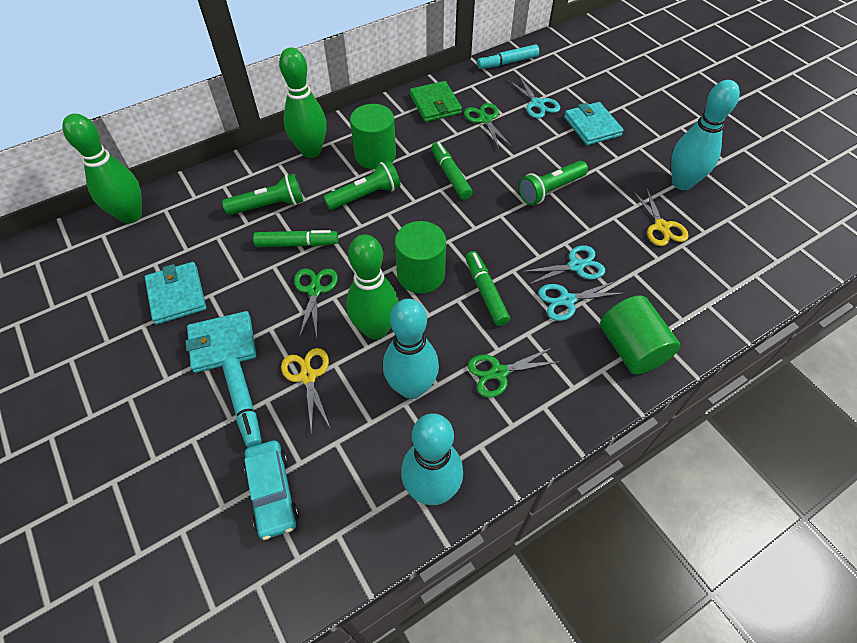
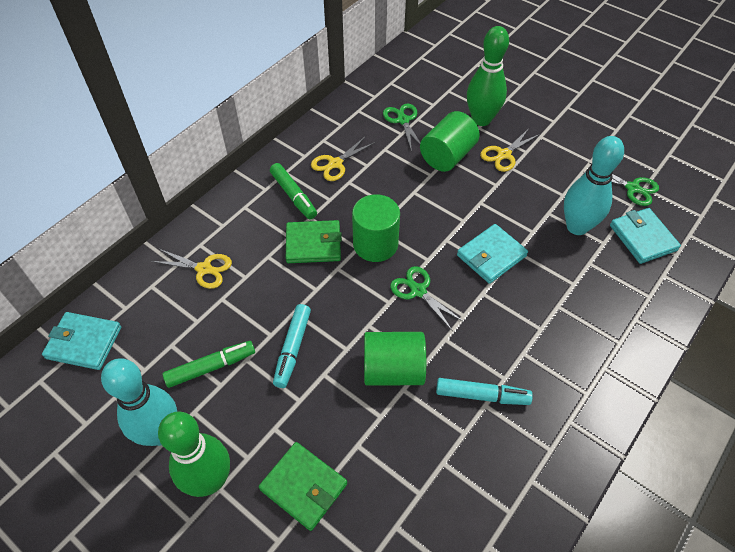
green bowling pin: 3 -> 2
green flashlight: 3 -> 0
green marker: 3 -> 2
green wallet: 1 -> 2
turquoise bowling pin: 3 -> 2
turquoise car: 1 -> 0
turquoise scissors: 3 -> 0
yellow scissors: 2 -> 3

